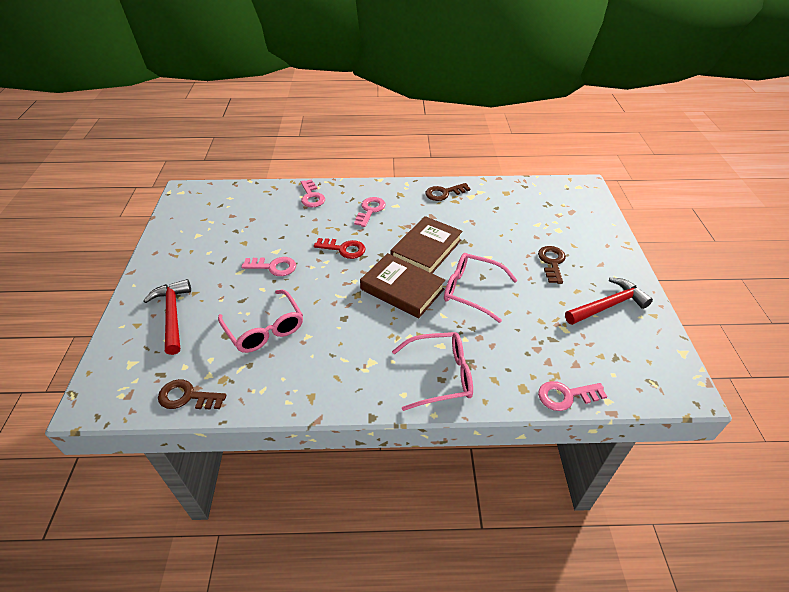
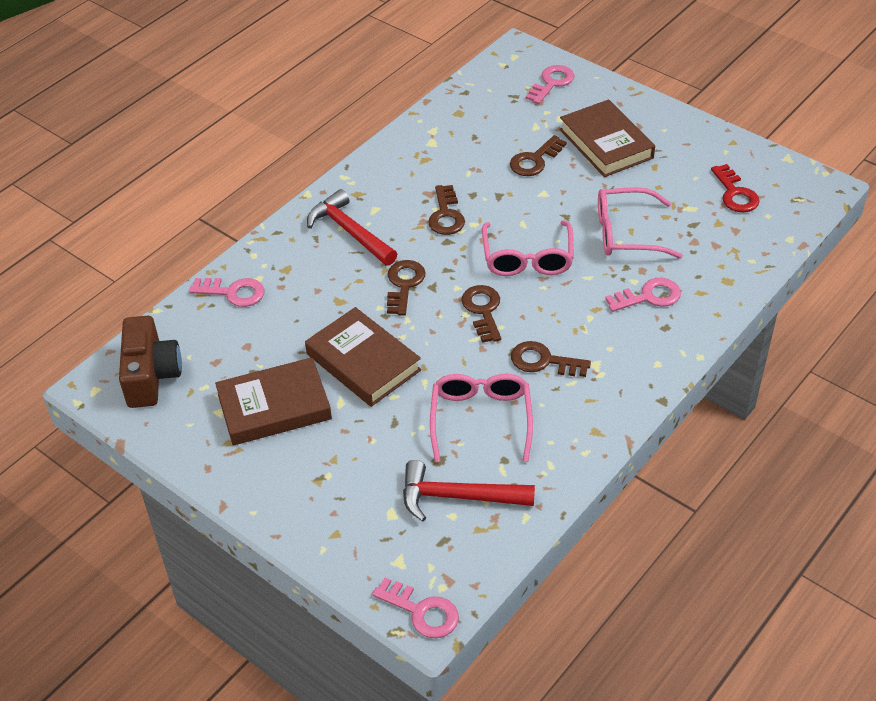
brown book: 2 -> 3
brown camera: 0 -> 1
brown key: 3 -> 5

